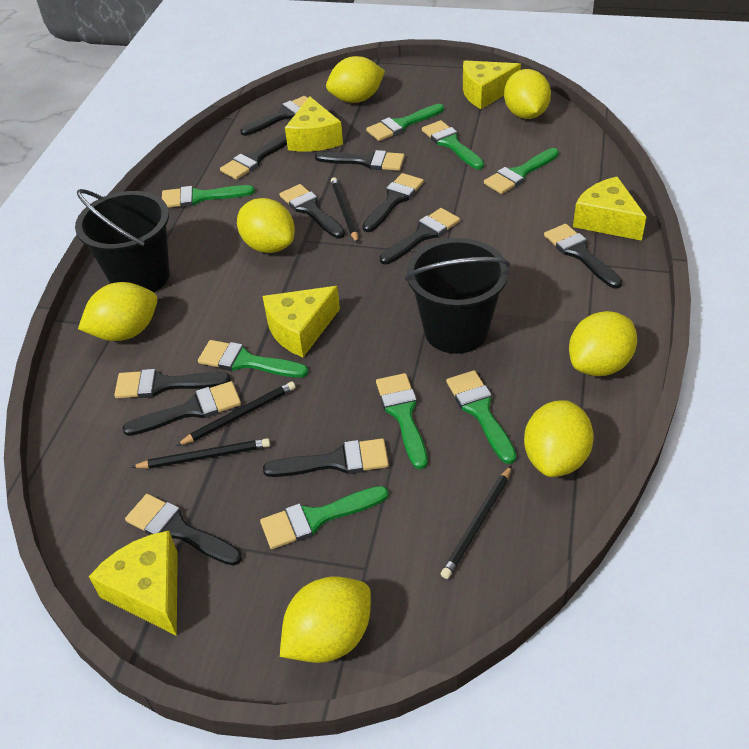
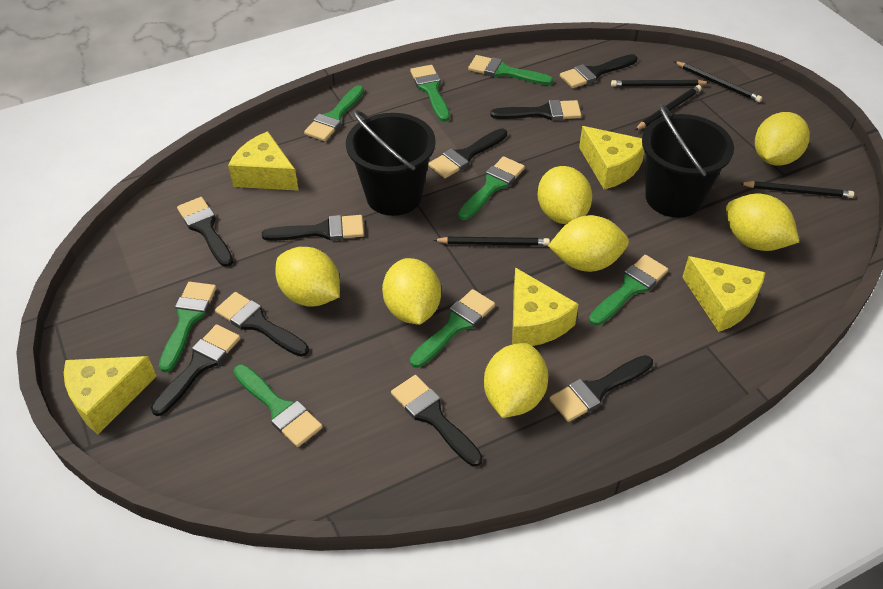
black brush: 11 -> 9
black pencil: 4 -> 5

